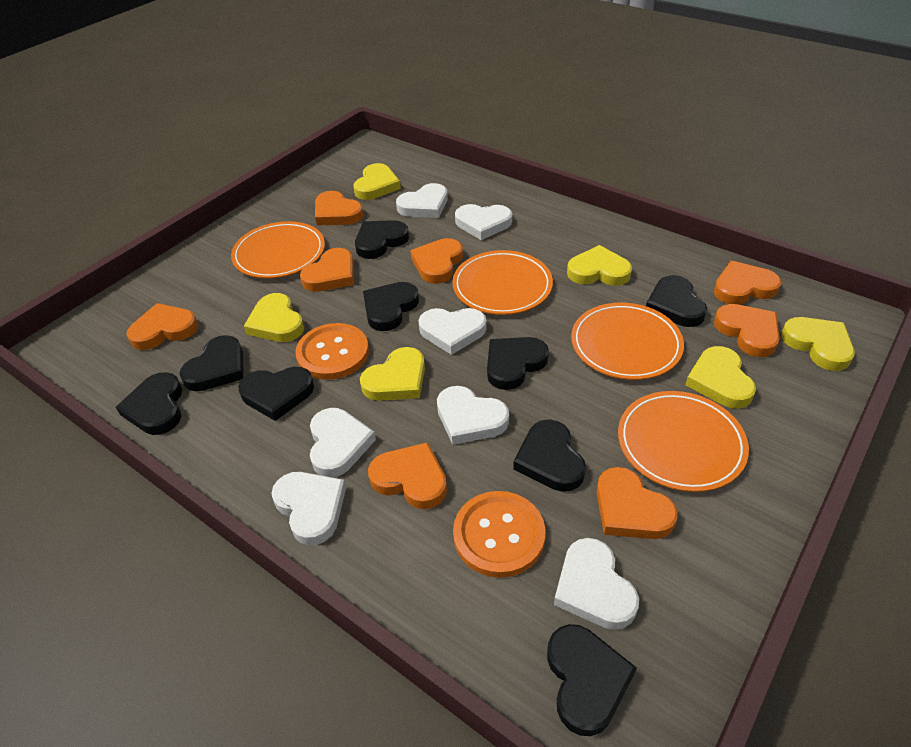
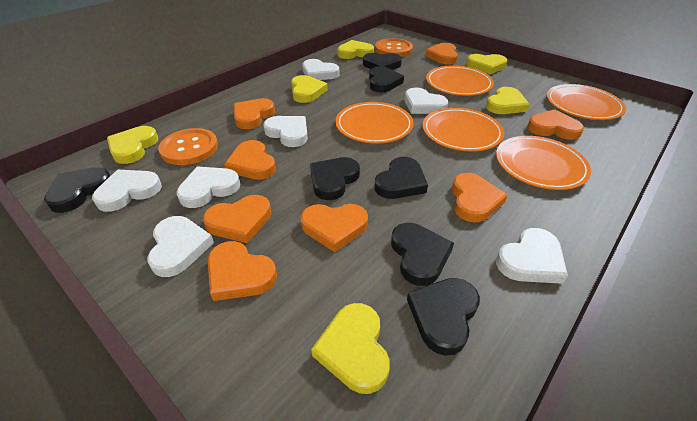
black heart: 9 -> 7
orange plate: 4 -> 5

